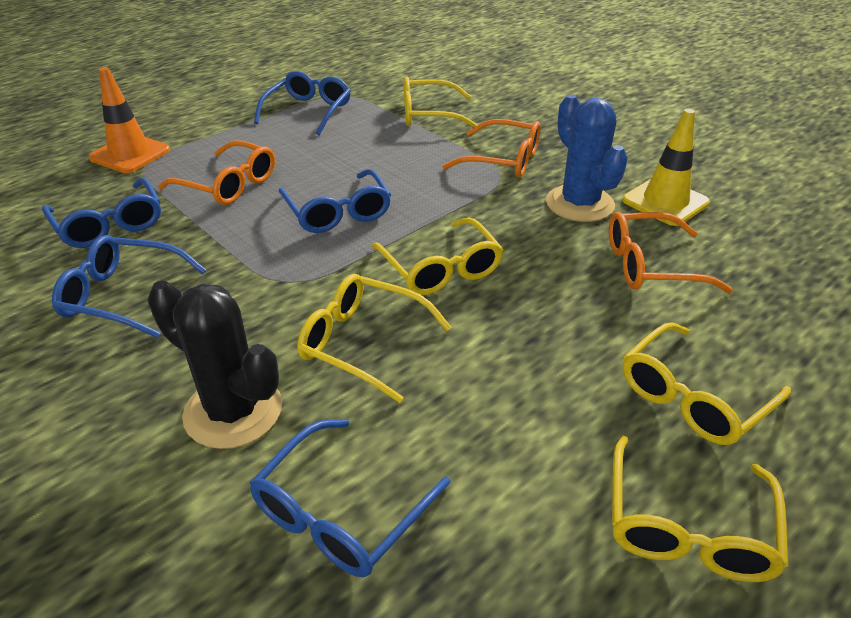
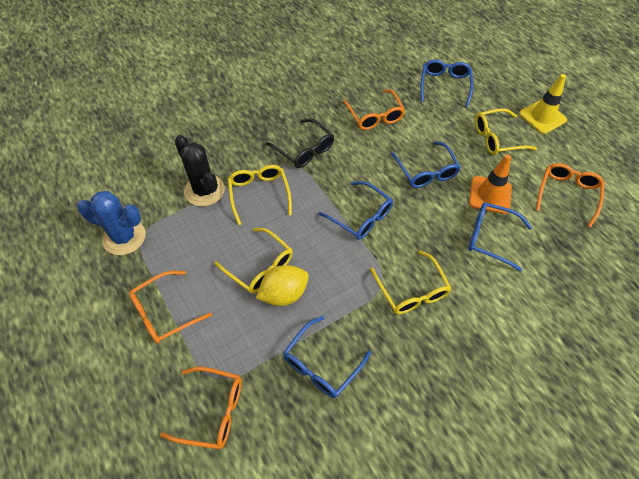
black glasses: 0 -> 1
orange glasses: 3 -> 4
yellow glasses: 5 -> 4
yellow lemon: 0 -> 1

